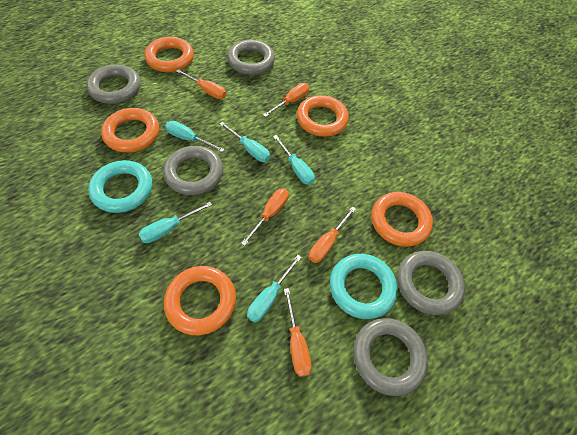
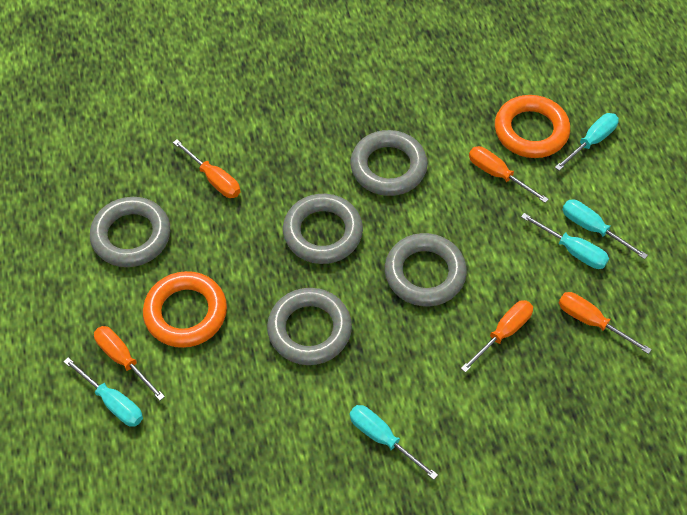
orange ring: 5 -> 2
turquoise ring: 2 -> 0

